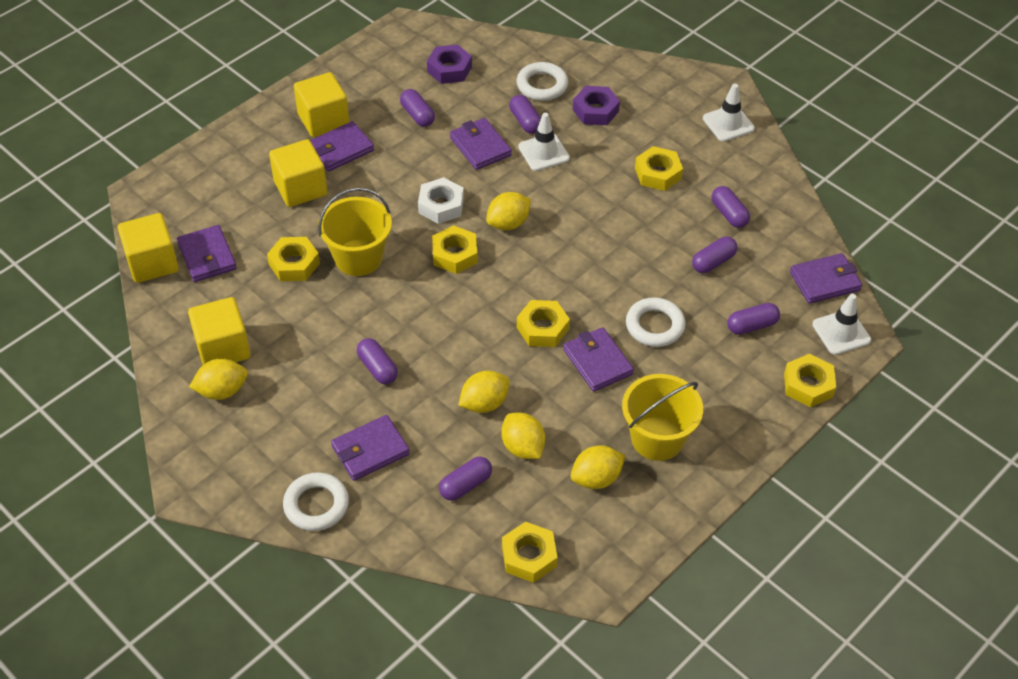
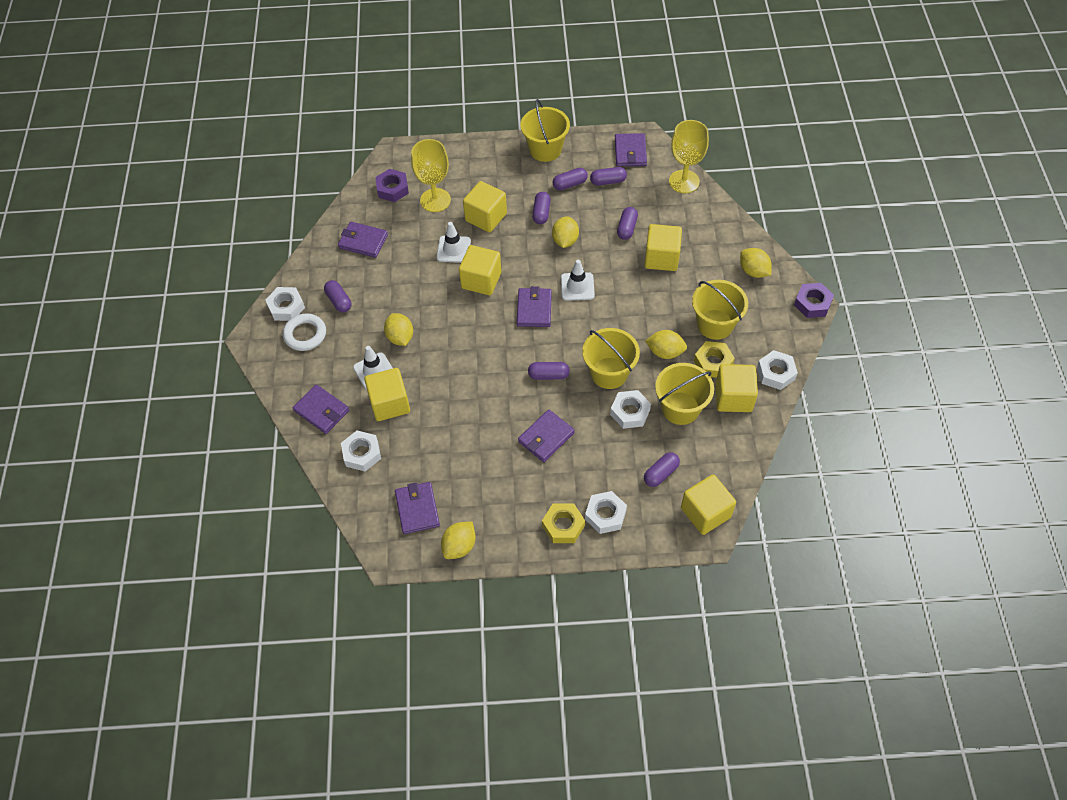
white nut: 1 -> 5
white ring: 3 -> 1
yellow bucket: 2 -> 4
yellow cube: 4 -> 6
yellow goblet: 0 -> 2
yellow nut: 6 -> 2

